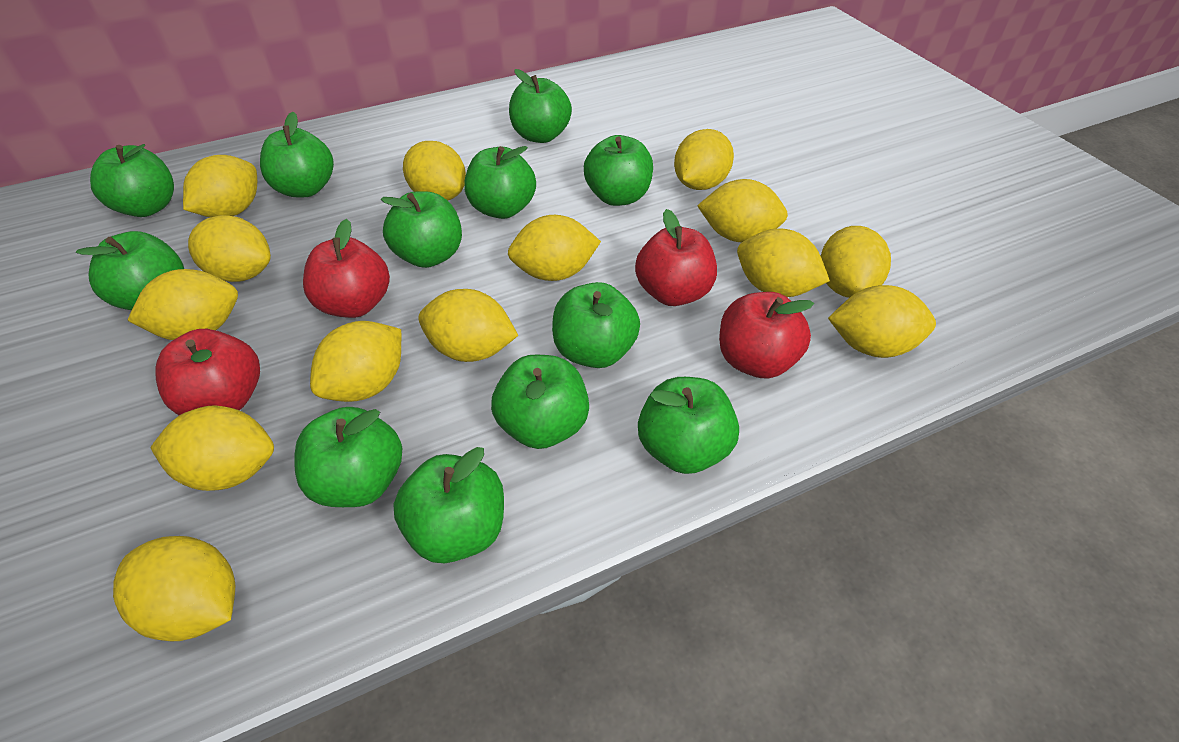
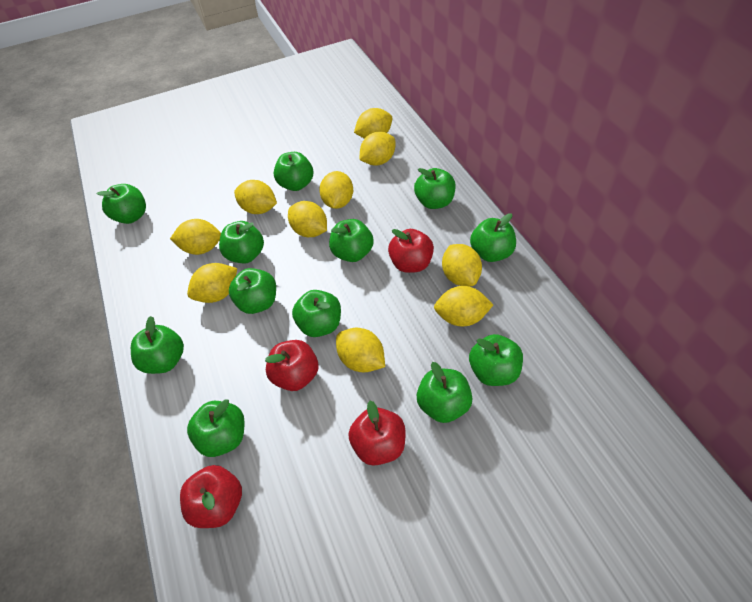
yellow lemon: 14 -> 10

